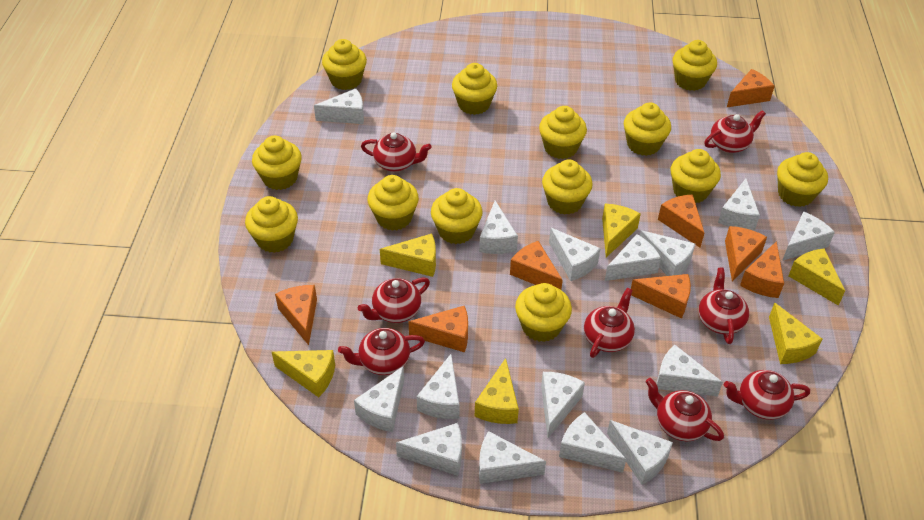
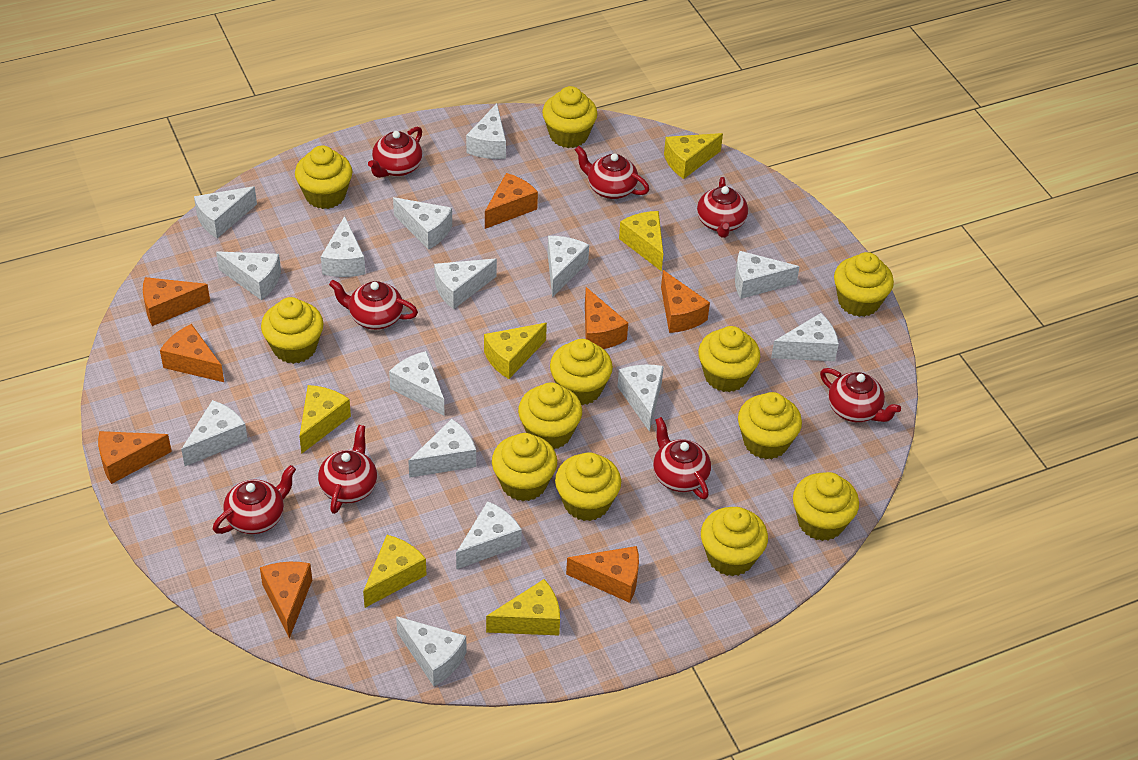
yellow cupcake: 13 -> 12

